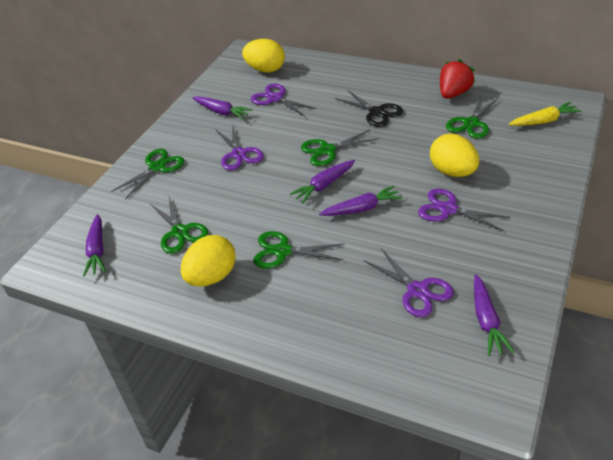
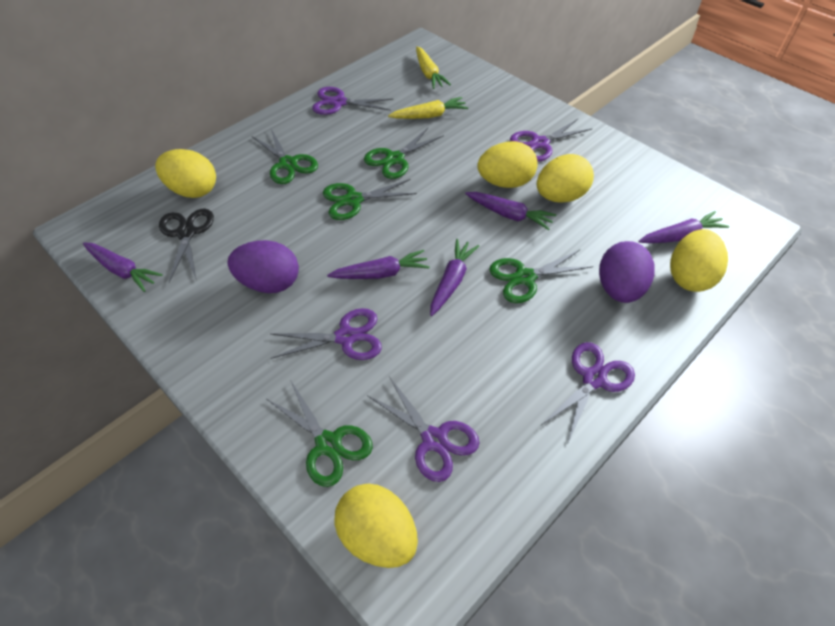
purple egg: 0 -> 2
purple scissors: 4 -> 5
red strawberry: 1 -> 0
yellow carrot: 1 -> 2
yellow egg: 3 -> 5

